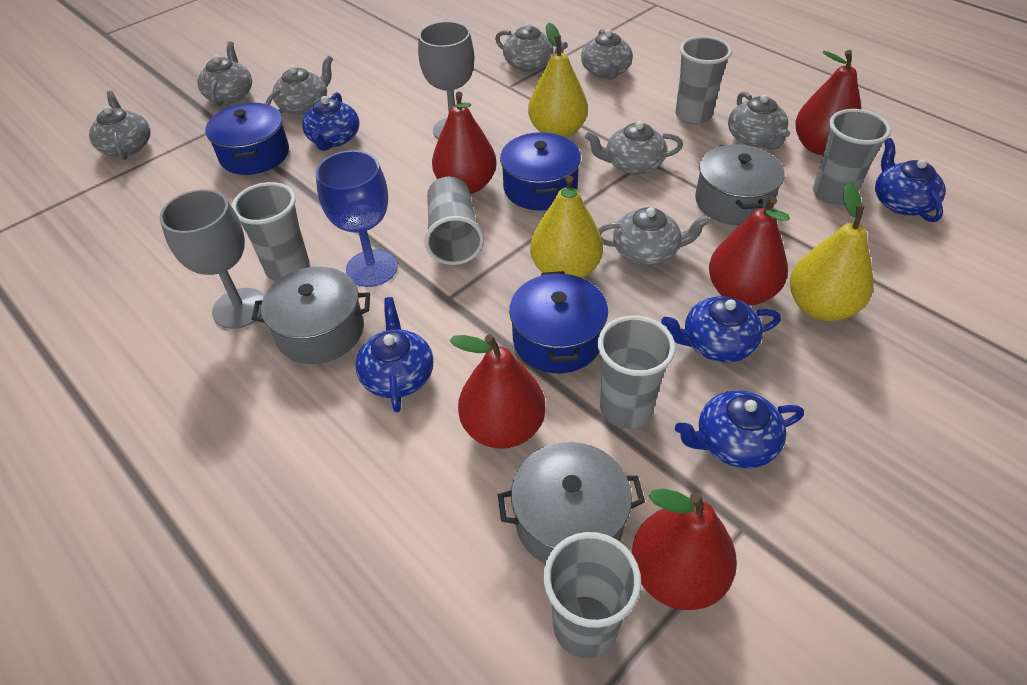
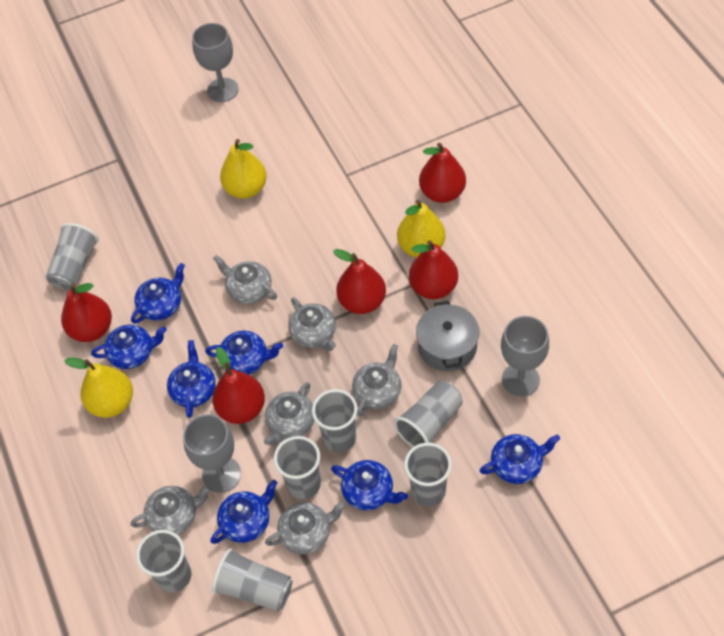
blue goblet: 1 -> 0
blue pot: 3 -> 0
blue teapot: 5 -> 7
grey cup: 6 -> 7
grey goblet: 2 -> 3
grey pot: 3 -> 1
grey teapot: 8 -> 6

